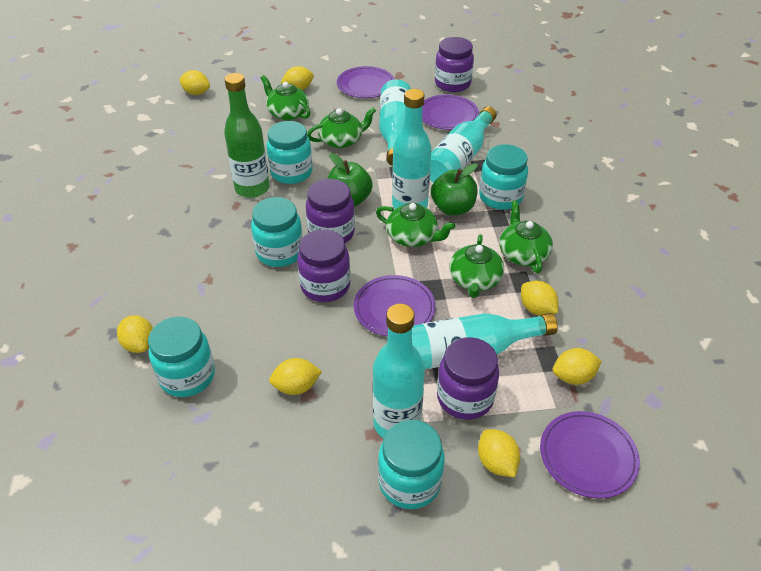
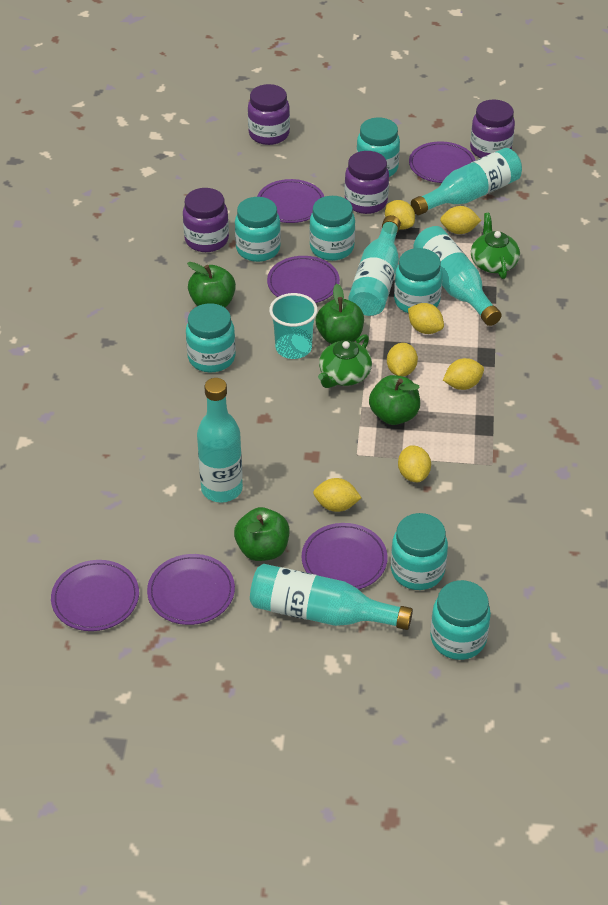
green apple: 2 -> 4
green bottle: 1 -> 0
green teapot: 5 -> 2
purple plate: 4 -> 6
turquoise cup: 0 -> 1
turquoise jar: 5 -> 7

